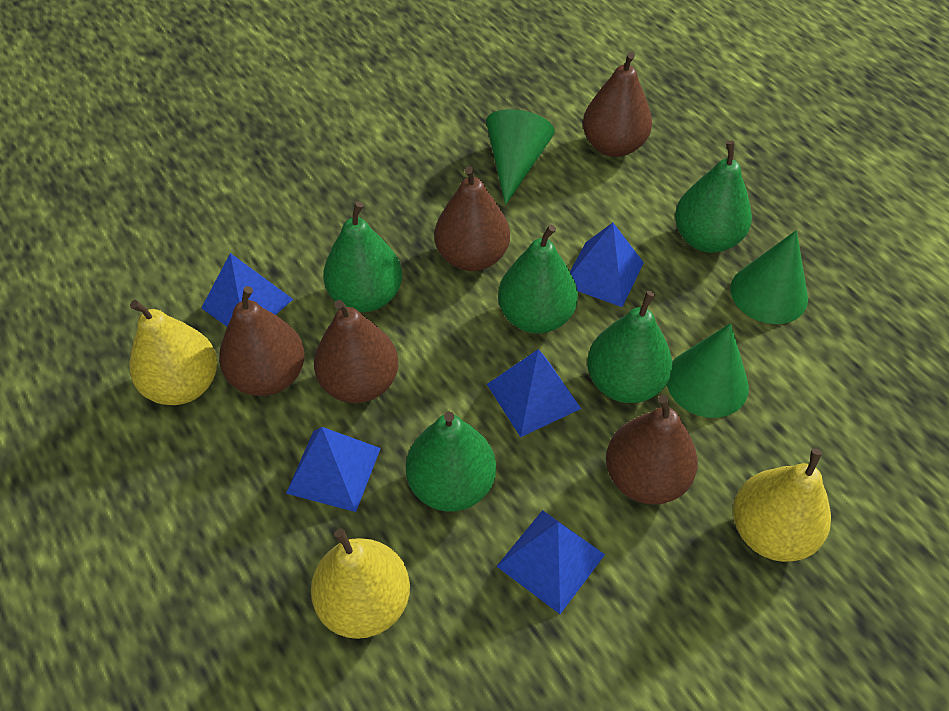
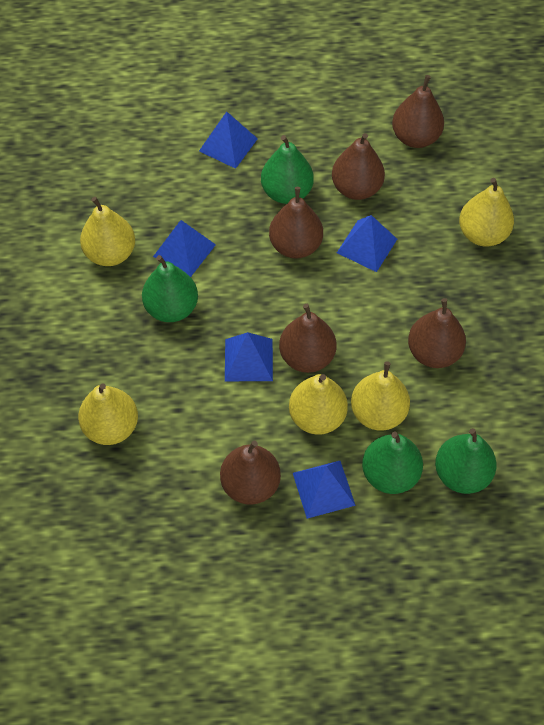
brown pear: 5 -> 6
green cone: 3 -> 0
green pear: 5 -> 4
yellow pear: 3 -> 5

